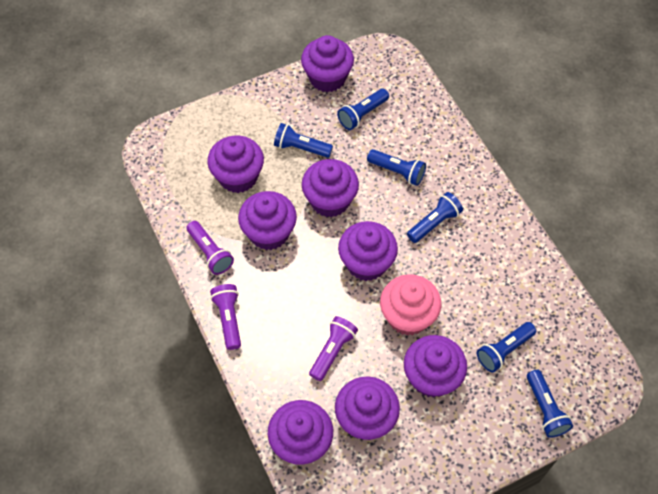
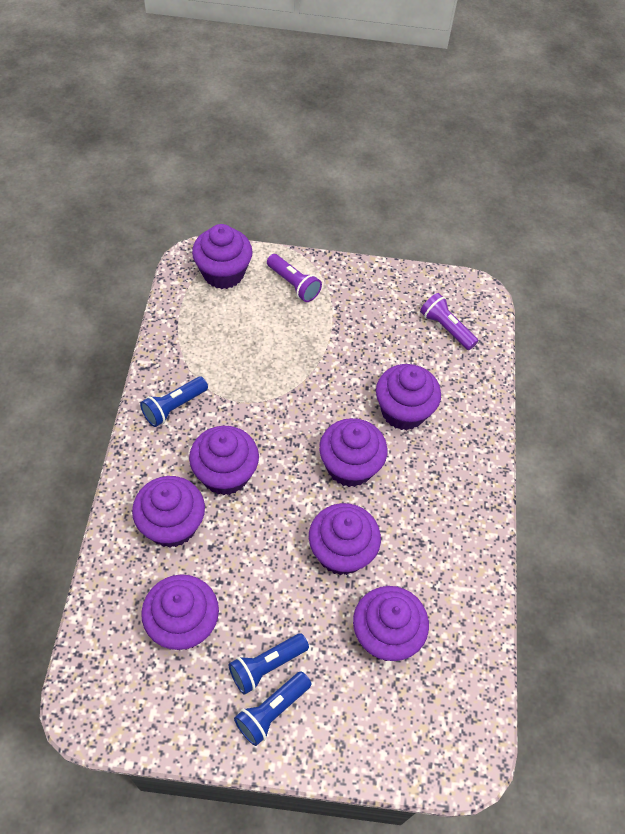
blue flashlight: 6 -> 3
pink cupcake: 1 -> 0
purple flashlight: 3 -> 2

